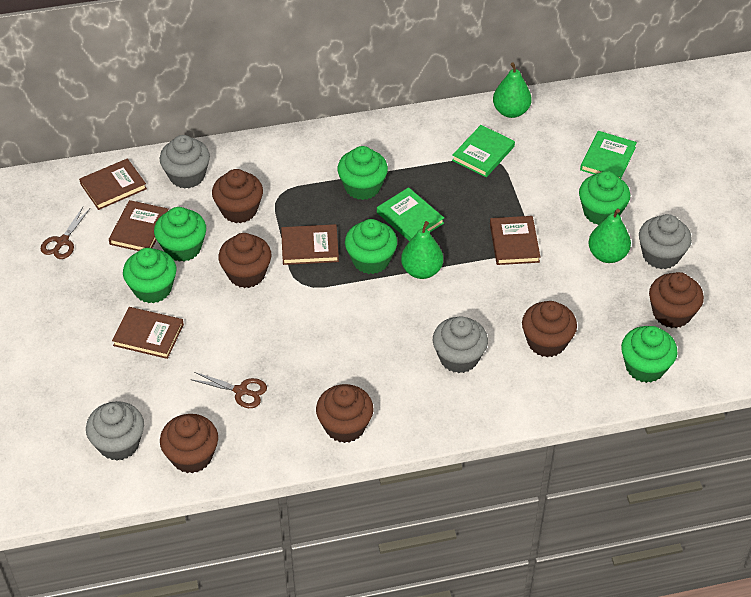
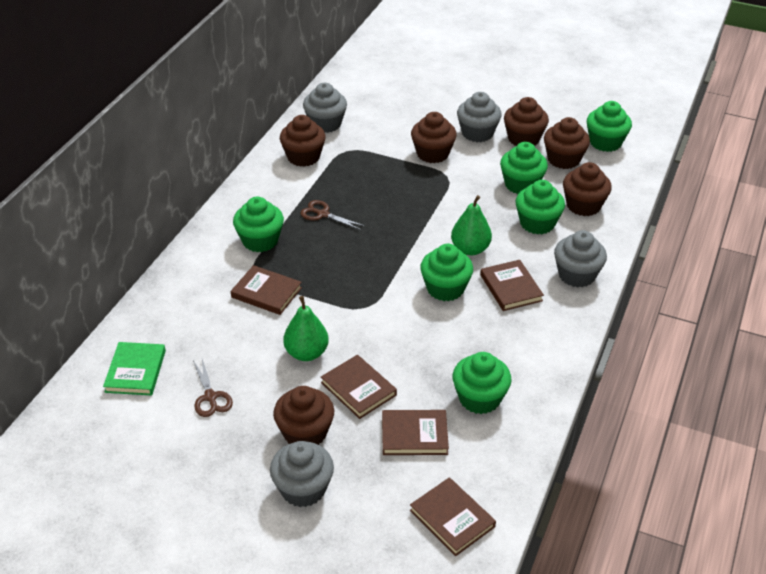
green book: 3 -> 1
green pear: 3 -> 2

